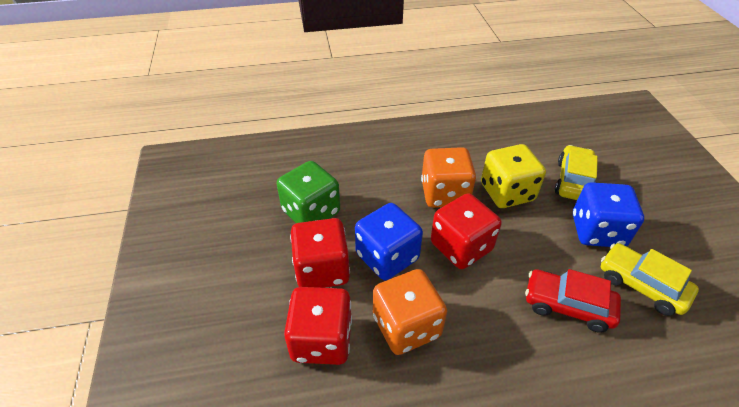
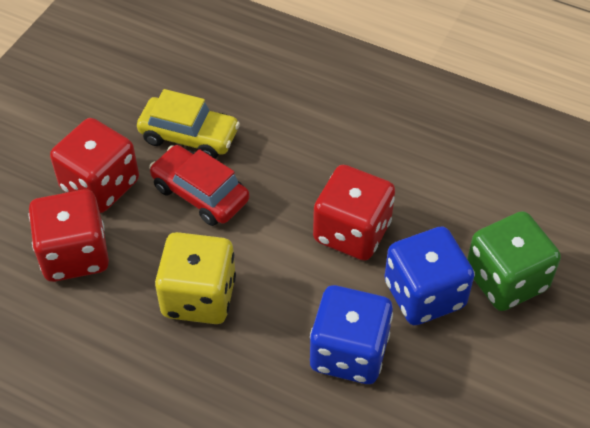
orange dice: 2 -> 0
yellow car: 2 -> 1

